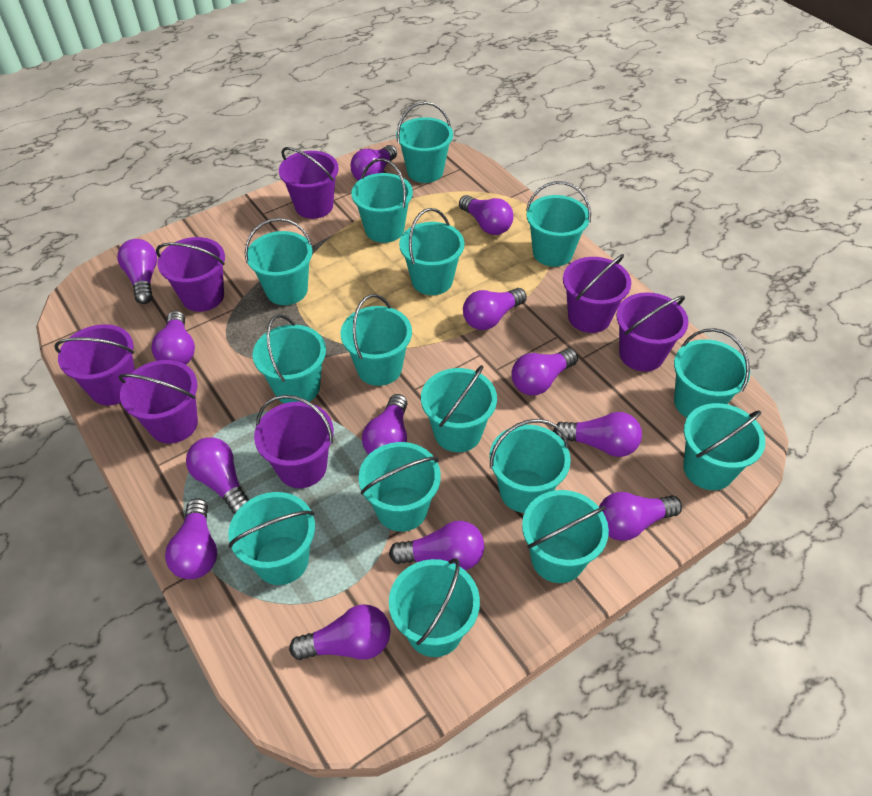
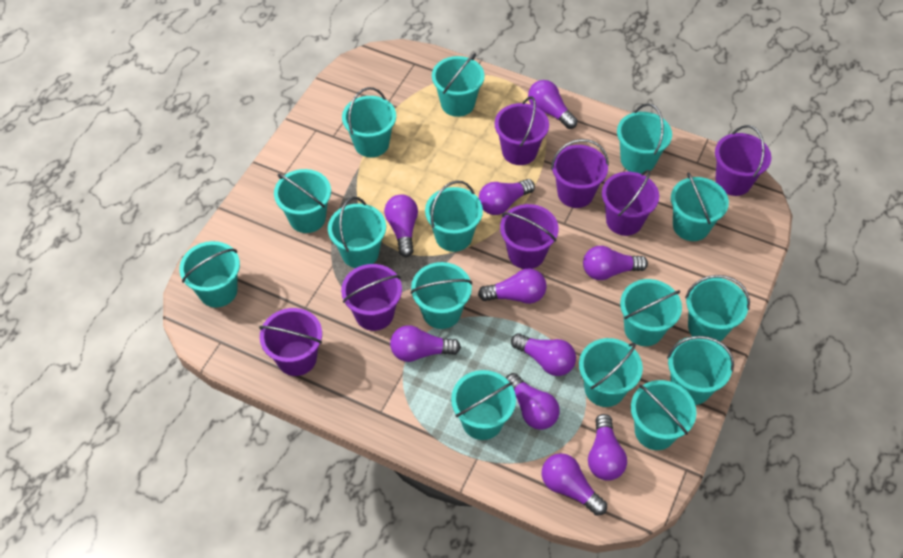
purple light bulb: 13 -> 10

